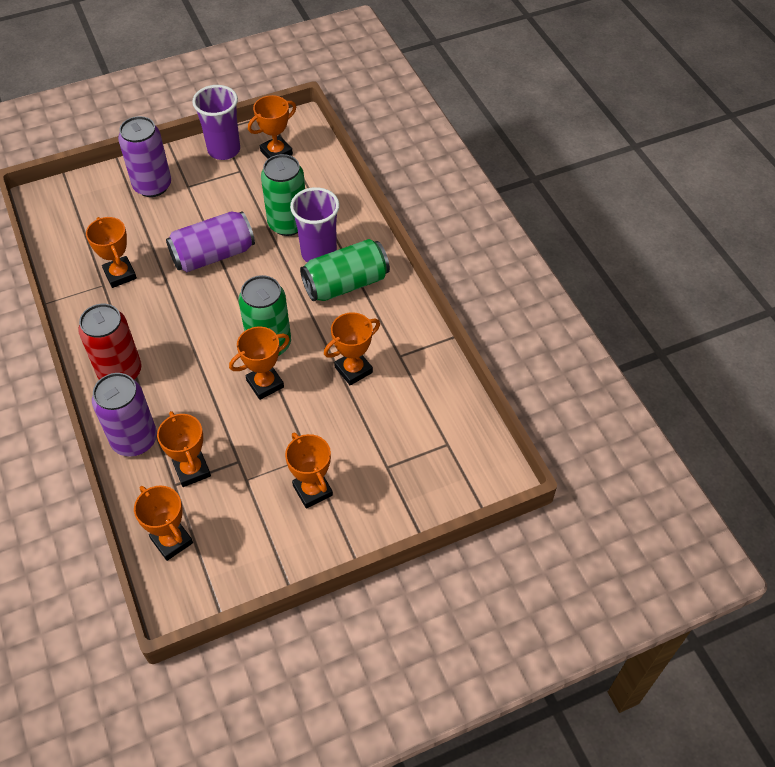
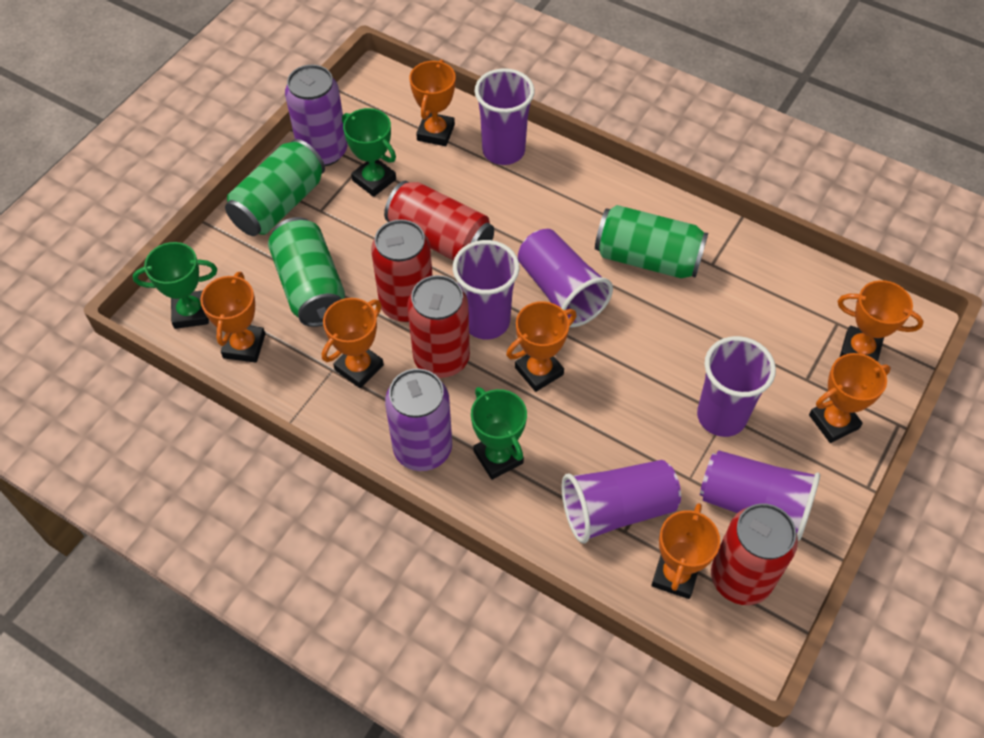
green trophy: 0 -> 3
purple can: 3 -> 2
purple cup: 2 -> 6
red can: 1 -> 4

